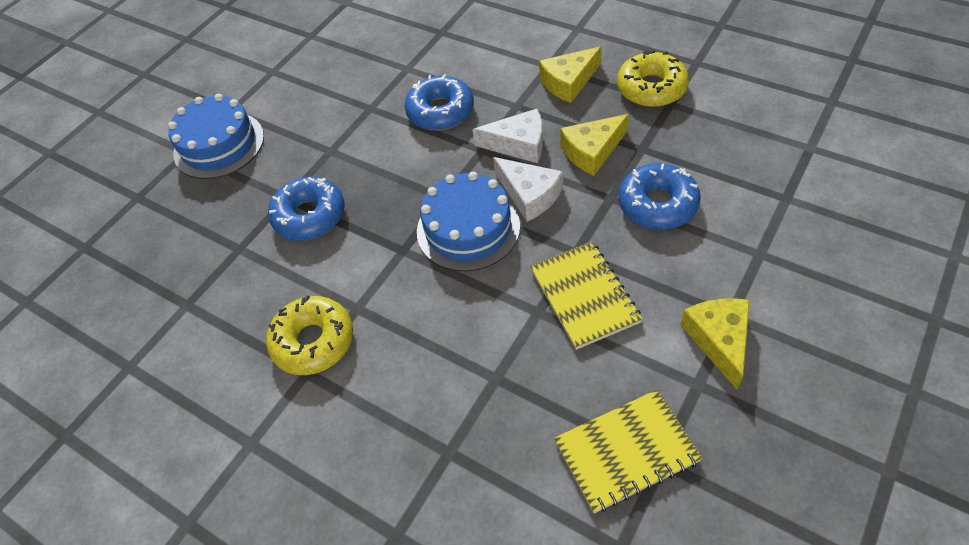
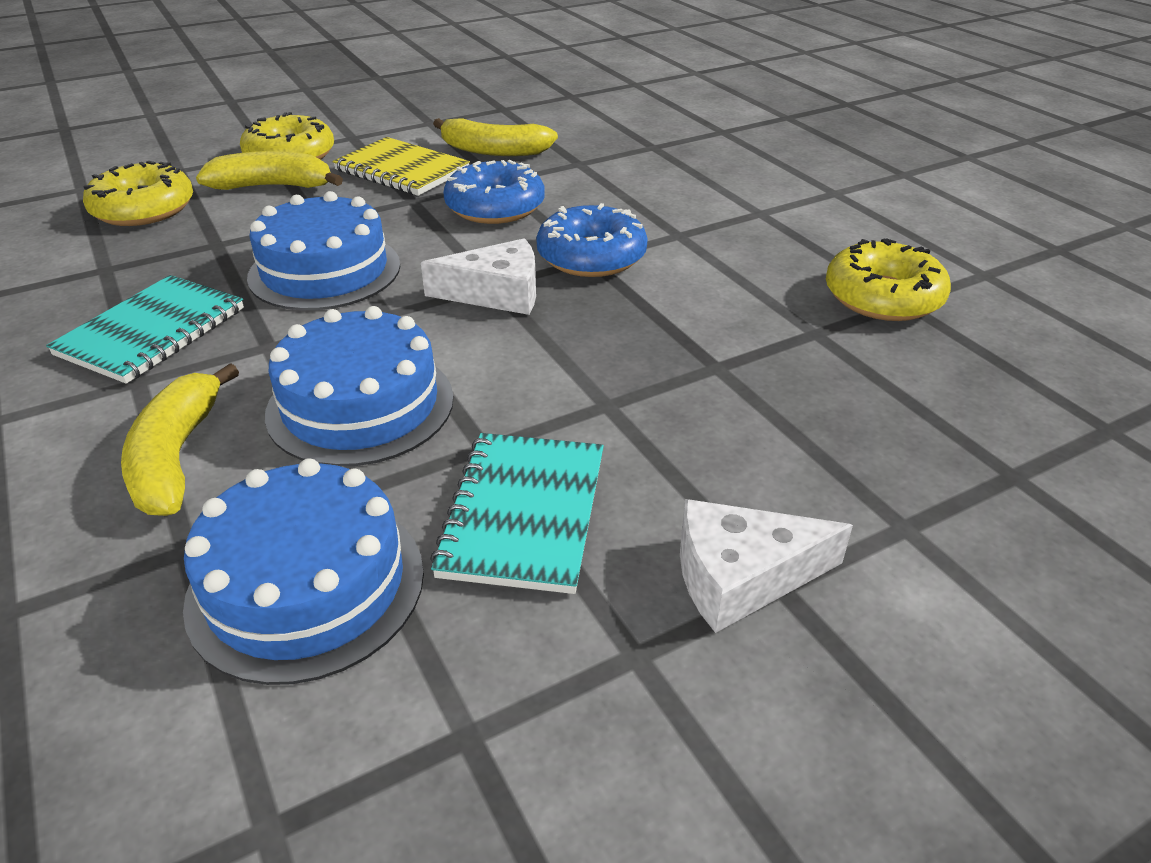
blue cake: 2 -> 3
blue donut: 3 -> 2
turquoise notebook: 0 -> 2
yellow banana: 0 -> 3
yellow cheese: 3 -> 0
yellow donut: 2 -> 3
yellow notebook: 2 -> 1

